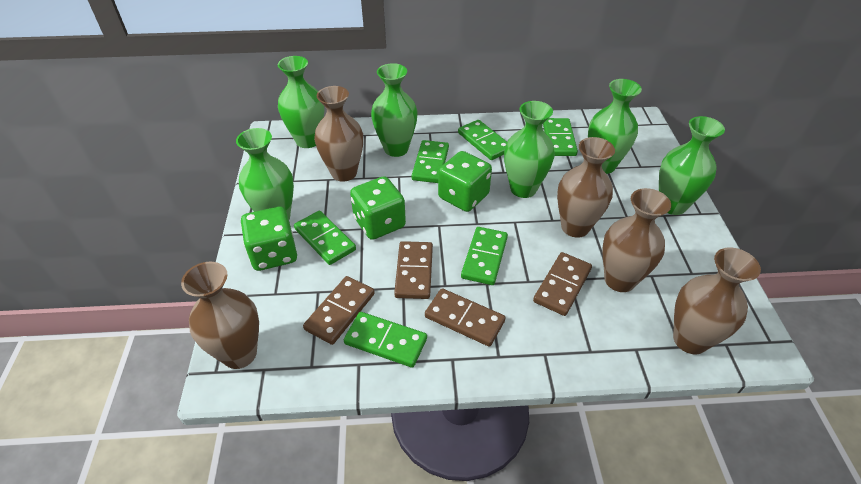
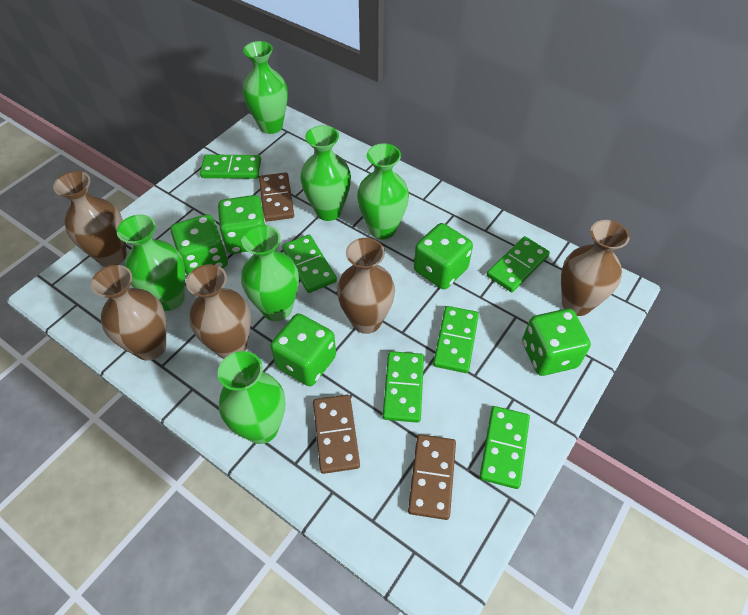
brown domino: 4 -> 3
green dice: 3 -> 5

